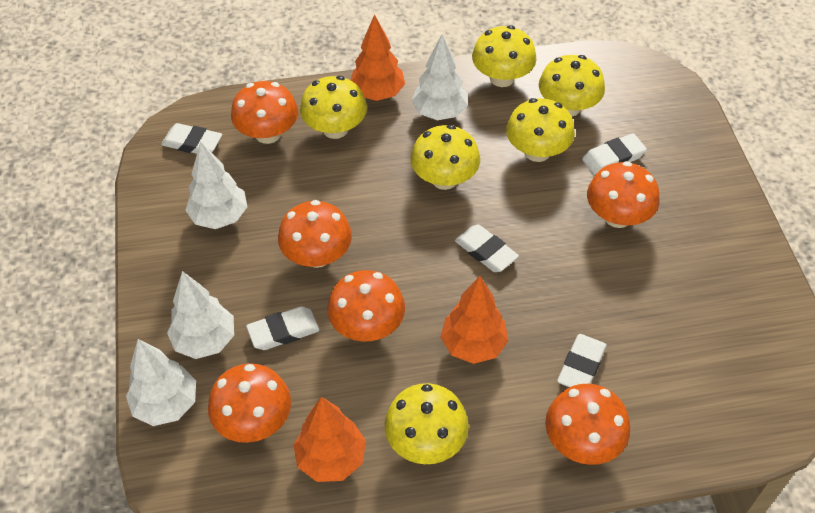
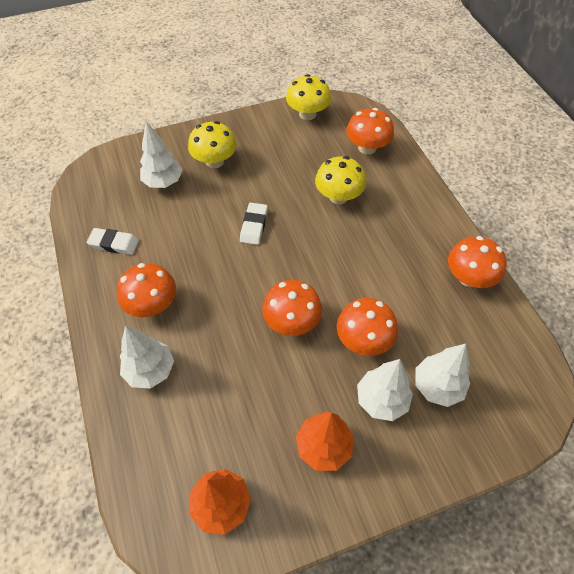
orange mushroom: 6 -> 5
orange tree: 3 -> 2
white eraser: 5 -> 2
yellow mushroom: 6 -> 3

